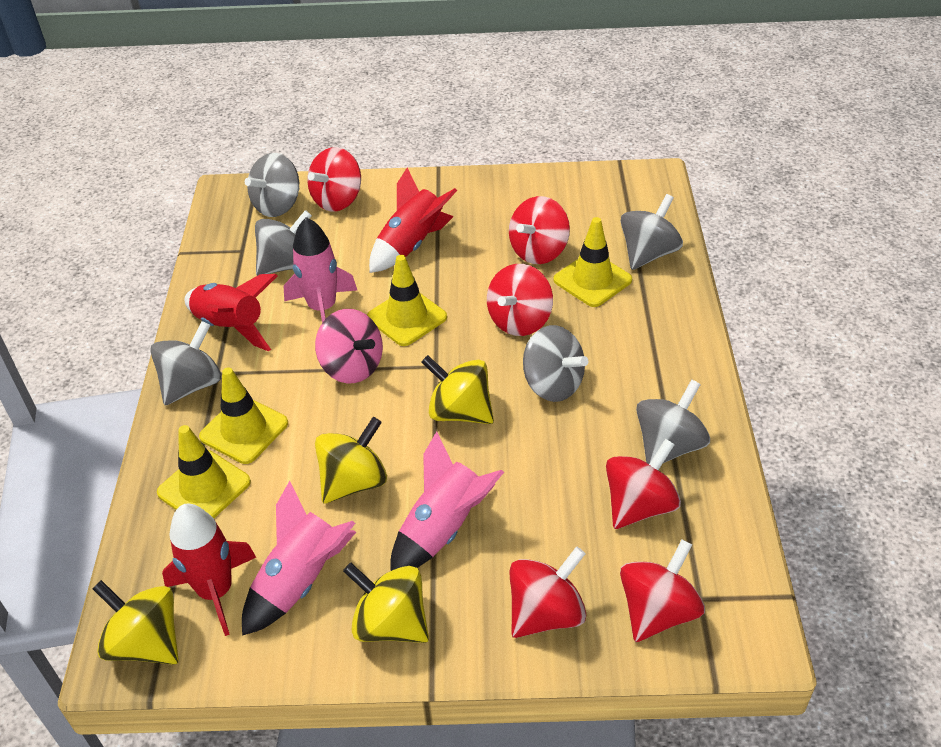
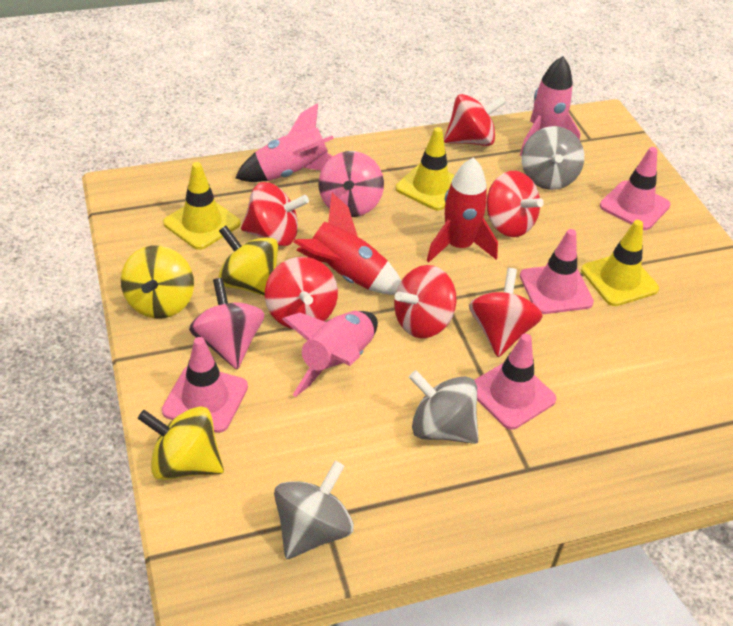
grey spinning top: 6 -> 3
pink spinning top: 1 -> 2
pink traffic cone: 0 -> 4
red rocket: 3 -> 2
yellow spinning top: 4 -> 3
yellow traffic cone: 4 -> 3

